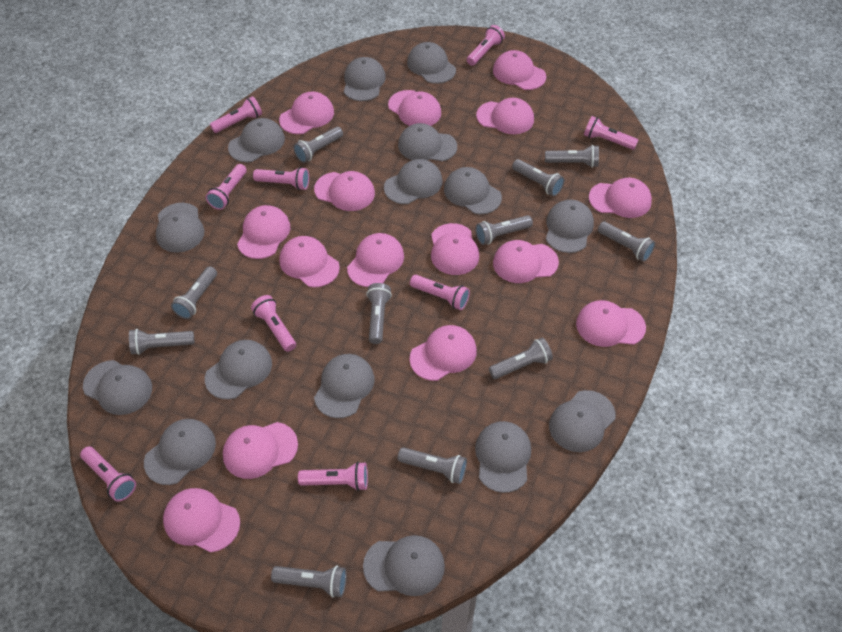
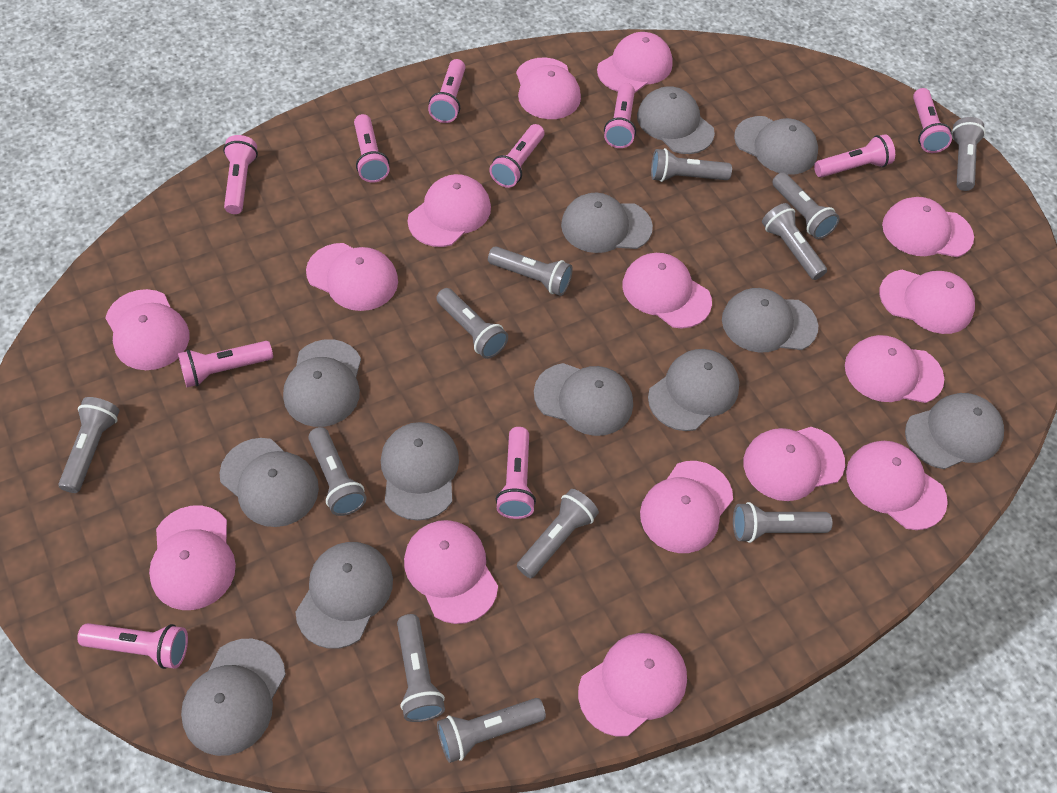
grey cap: 15 -> 12
grey flashlight: 11 -> 12
pink flashlight: 9 -> 10

